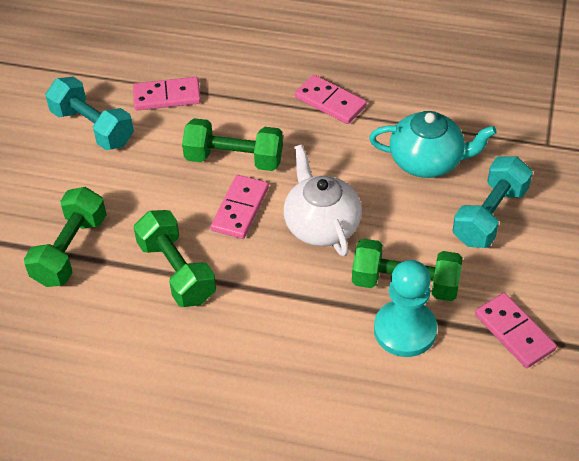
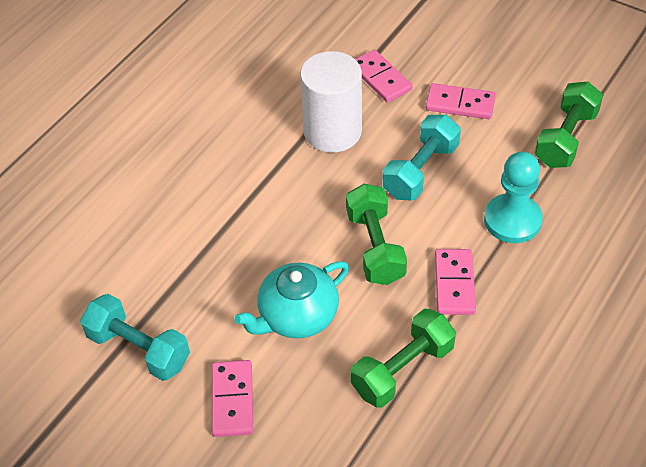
green dumbbell: 4 -> 3
white cylinder: 0 -> 1
white teapot: 1 -> 0

